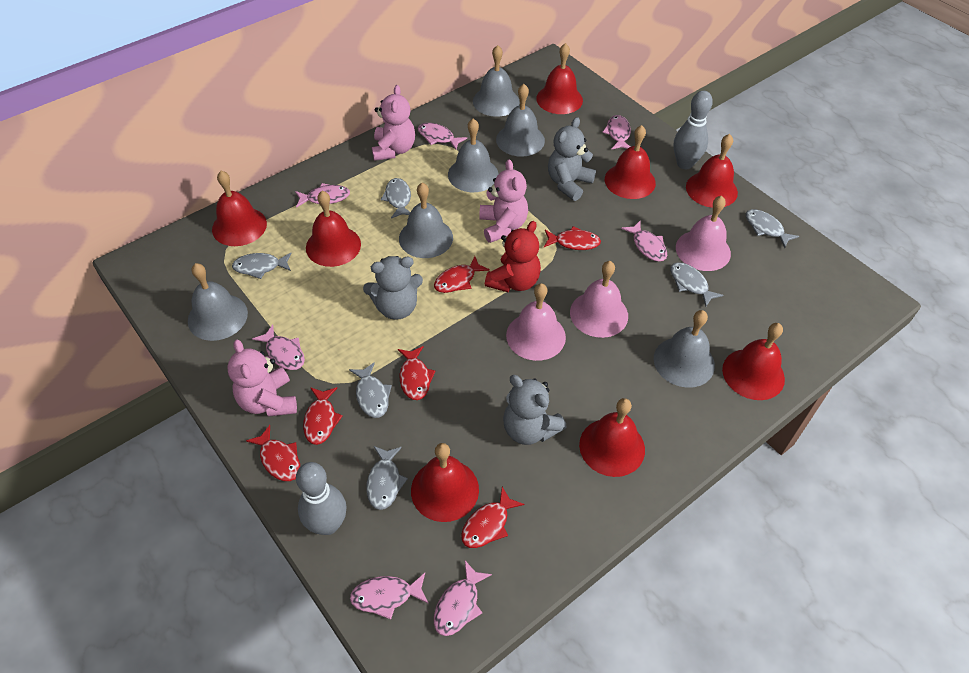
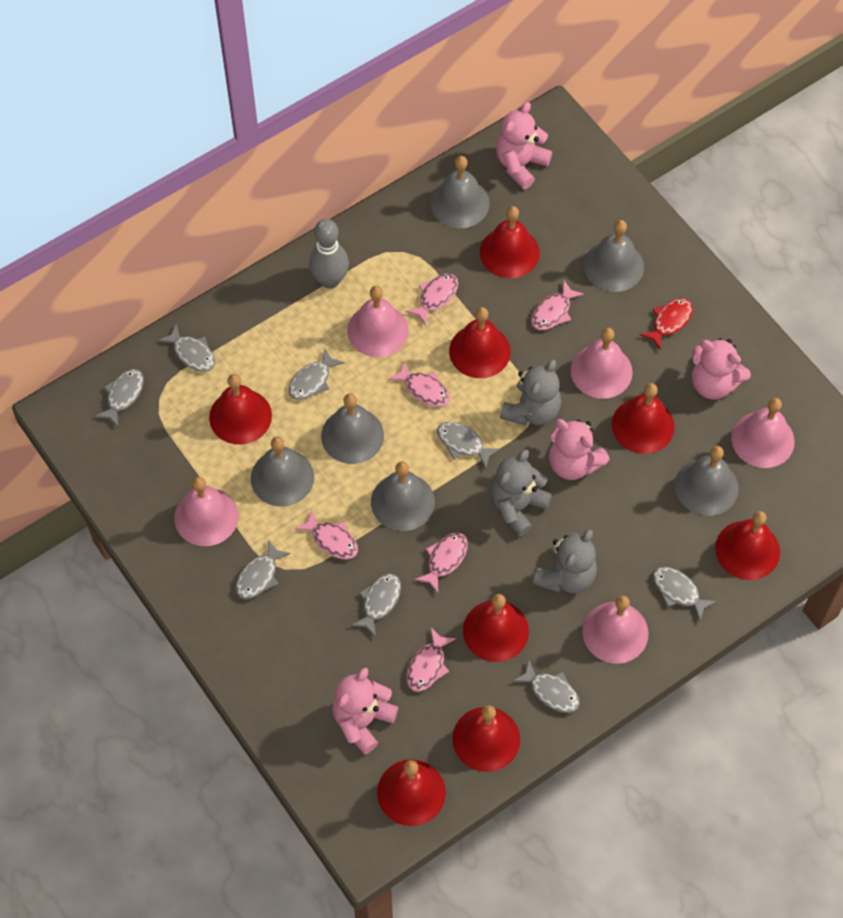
grey bowling pin: 2 -> 1
grey fish: 6 -> 8
pink bell: 3 -> 5
pink fish: 7 -> 6
pink teddy bear: 3 -> 4
red fish: 6 -> 1
red teddy bear: 1 -> 0

